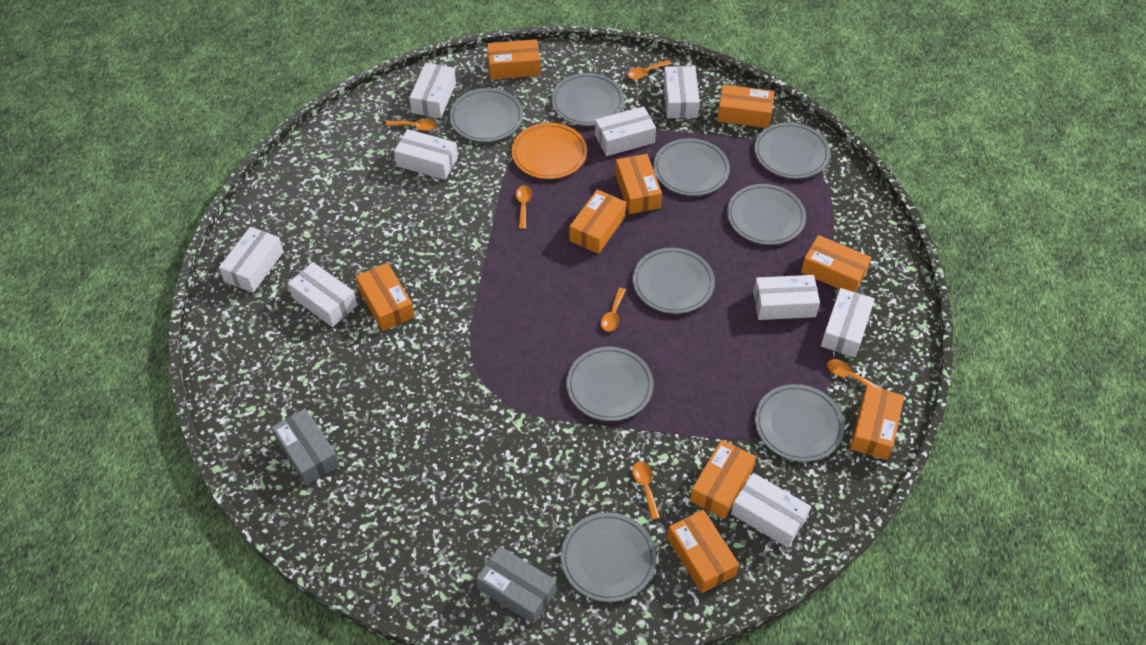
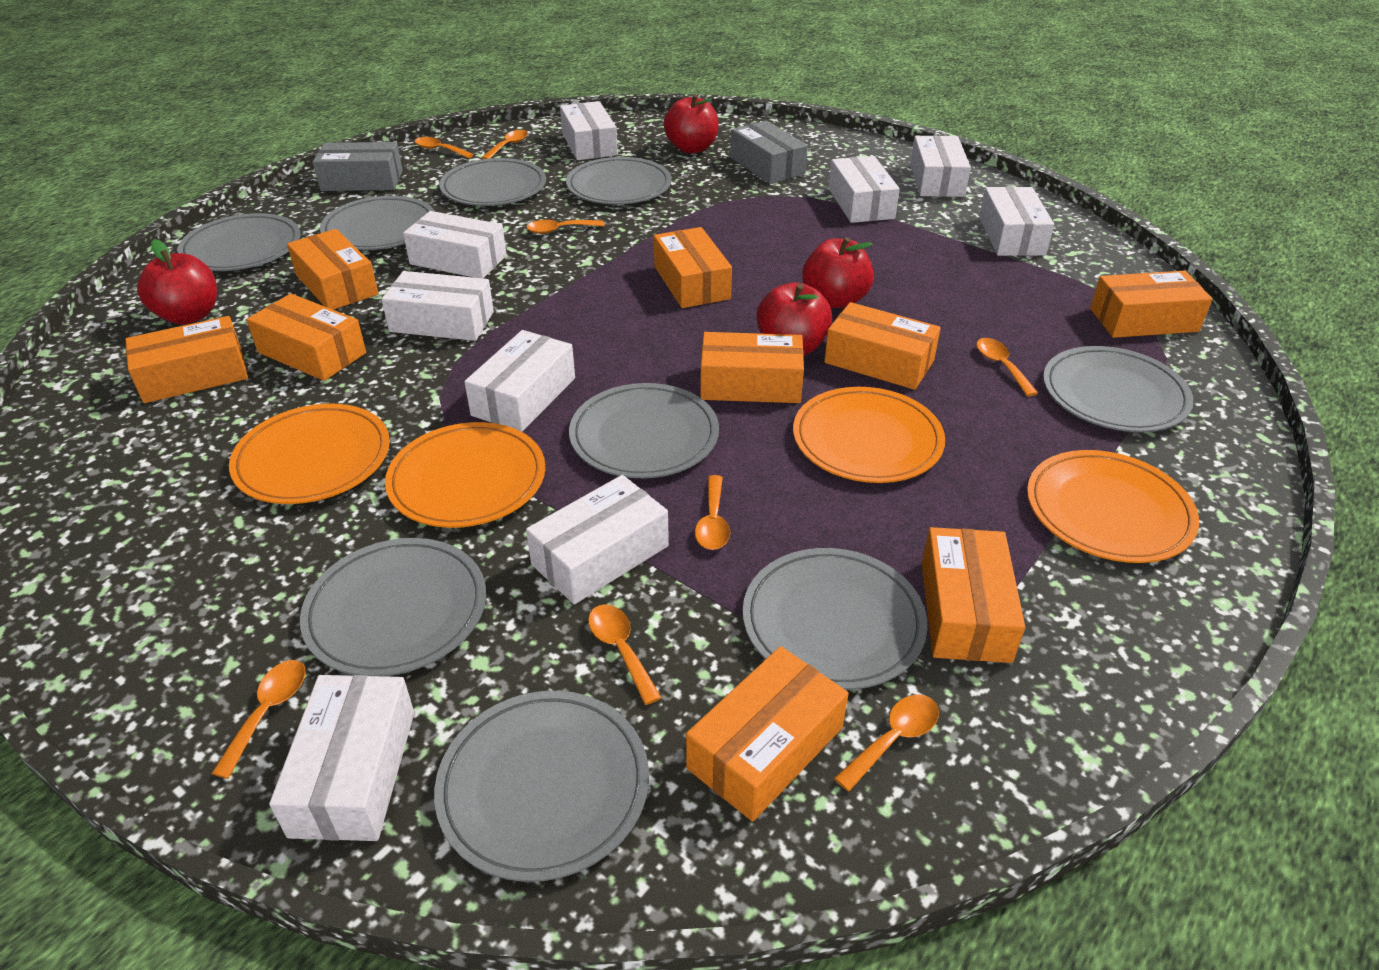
orange plate: 1 -> 4
orange spoon: 6 -> 8
red apple: 0 -> 4

